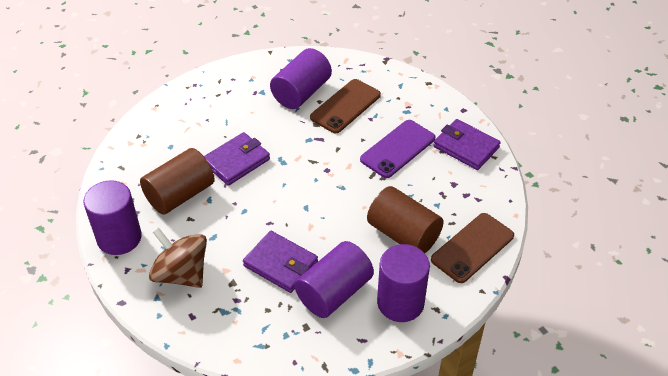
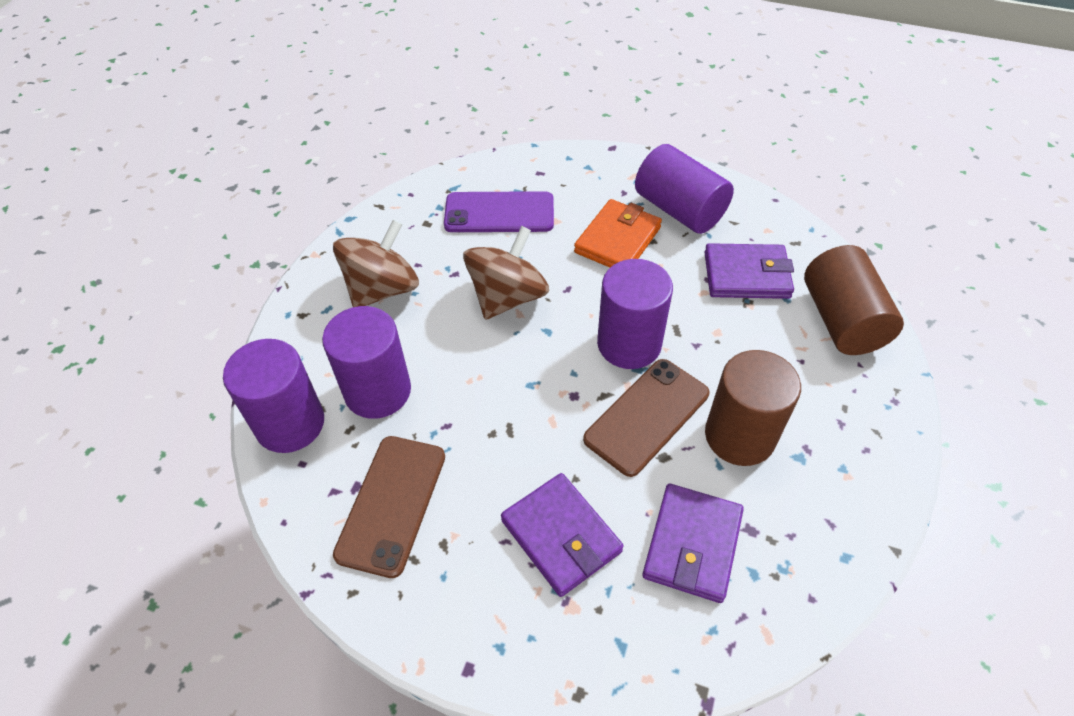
brown spinning top: 1 -> 2
orange wallet: 0 -> 1

